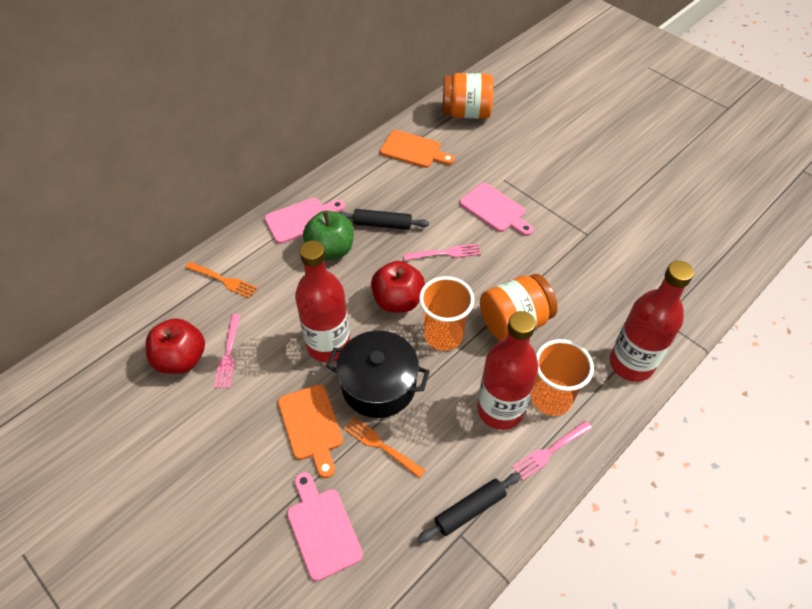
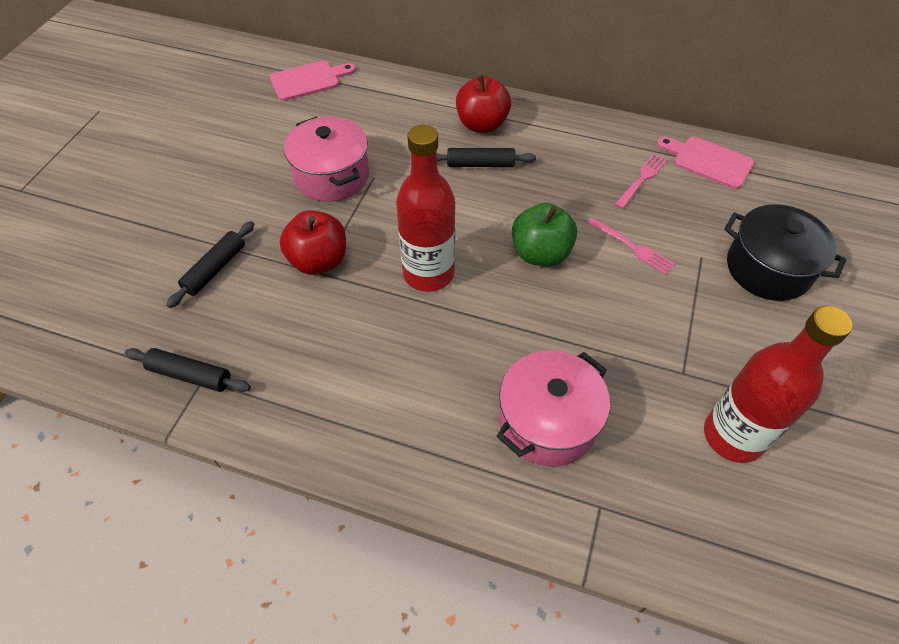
black rolling pin: 2 -> 3
orange cup: 2 -> 0
orange cutting board: 2 -> 0
orange fork: 2 -> 0
orange jar: 2 -> 0
pink cutting board: 3 -> 2
pink fork: 3 -> 2
pink pot: 0 -> 2
red bottle: 3 -> 2

